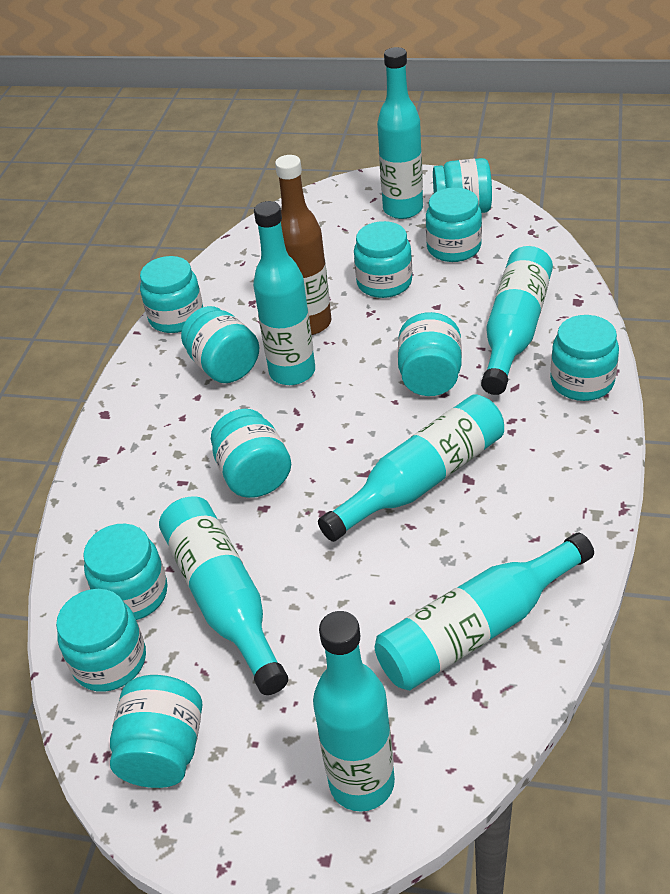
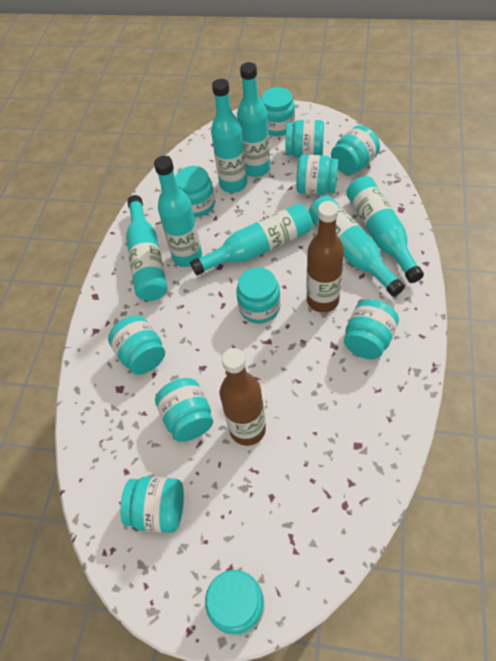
brown bottle: 1 -> 2

